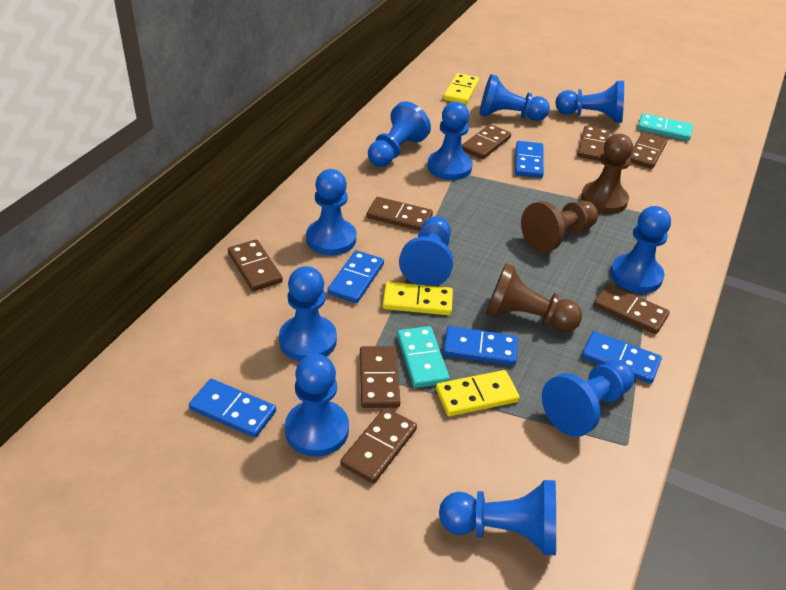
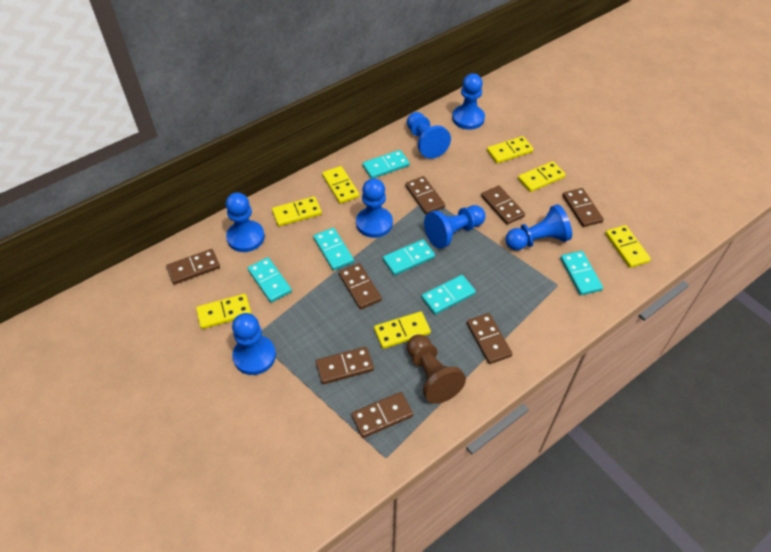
blue domino: 5 -> 0
blue pawn: 11 -> 7
brown pawn: 3 -> 1
turquoise domino: 2 -> 6
yellow domino: 3 -> 7

